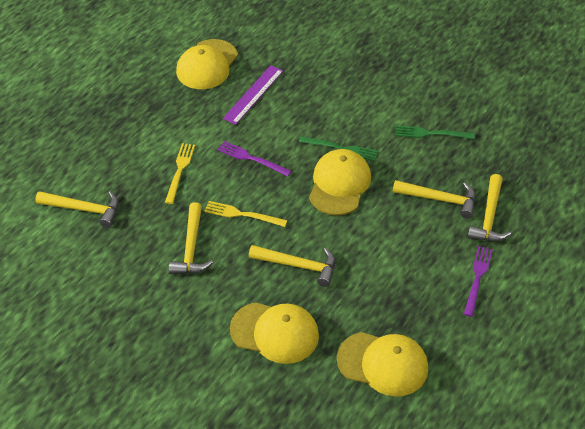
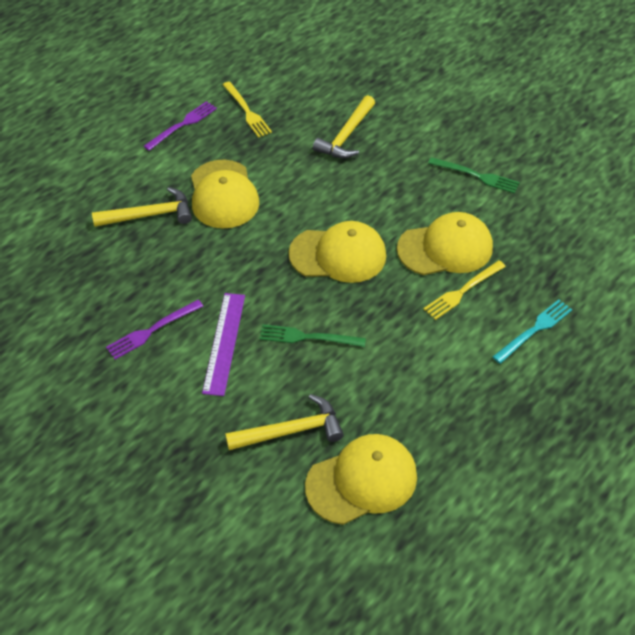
turquoise fork: 0 -> 1
yellow hammer: 5 -> 3

